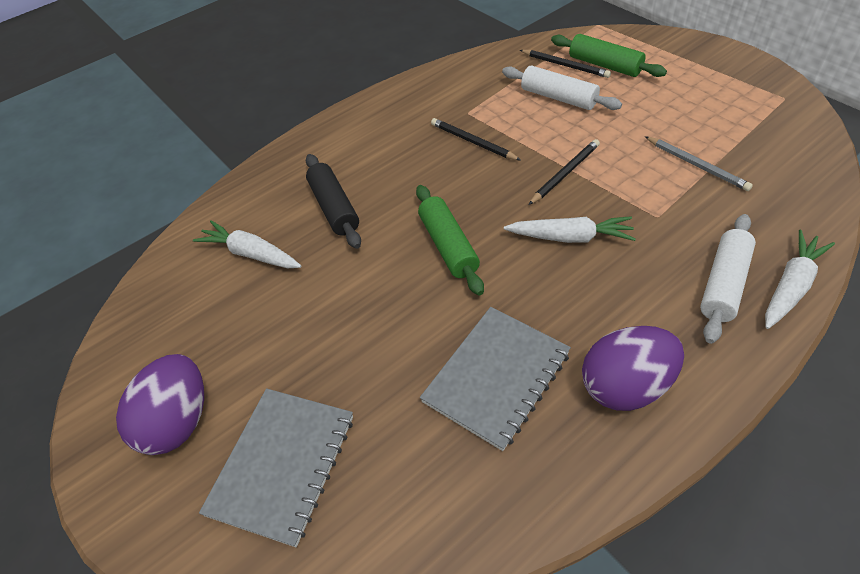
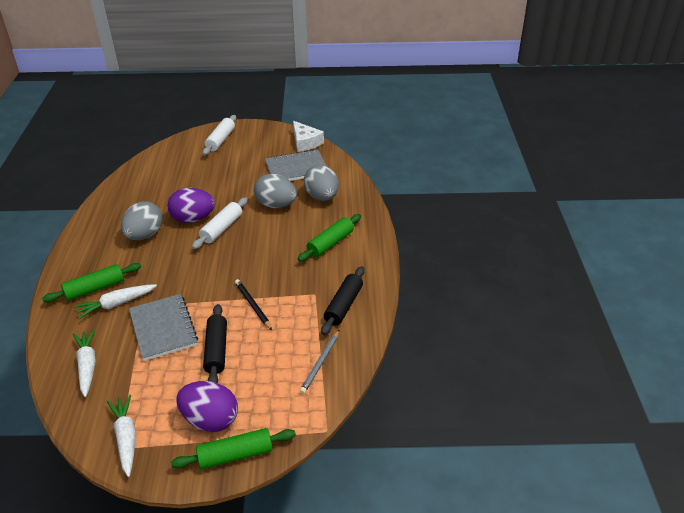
black pencil: 3 -> 1
black rolling pin: 1 -> 2
green rolling pin: 2 -> 3
grey egg: 0 -> 3
white cheese: 0 -> 1

